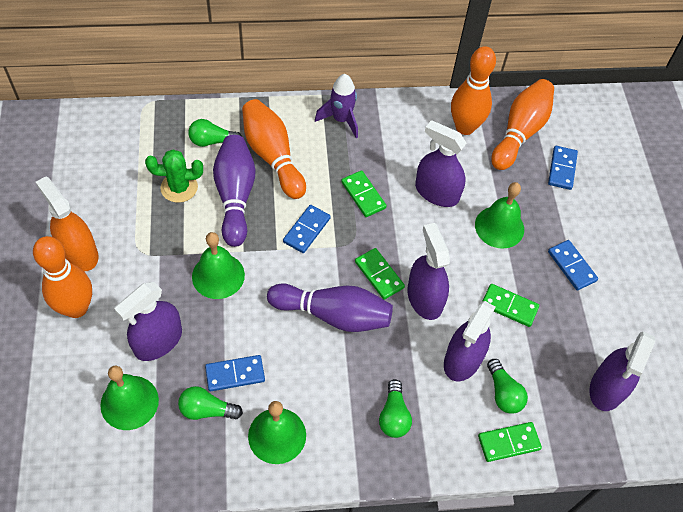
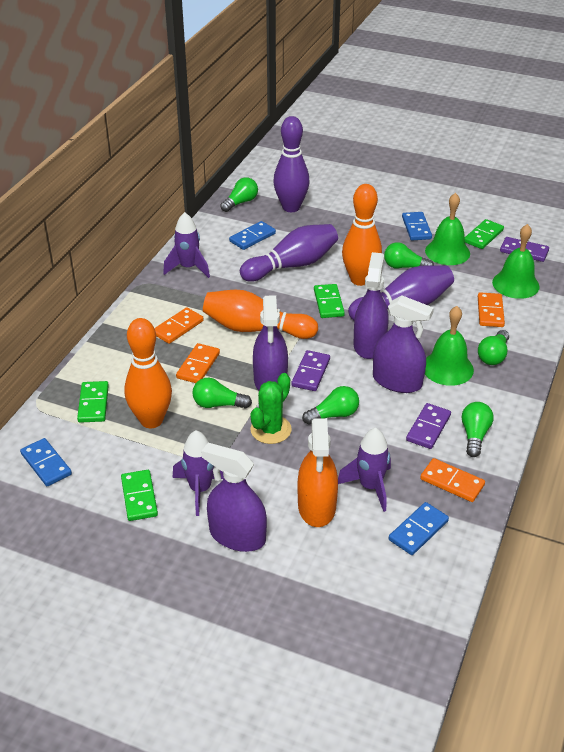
green bell: 4 -> 3
green light bulb: 4 -> 6
orange bowling pin: 4 -> 3
orange domino: 0 -> 4
purple bowling pin: 2 -> 3
purple domino: 0 -> 3
purple rocket: 1 -> 3
purple spray bottle: 5 -> 4

